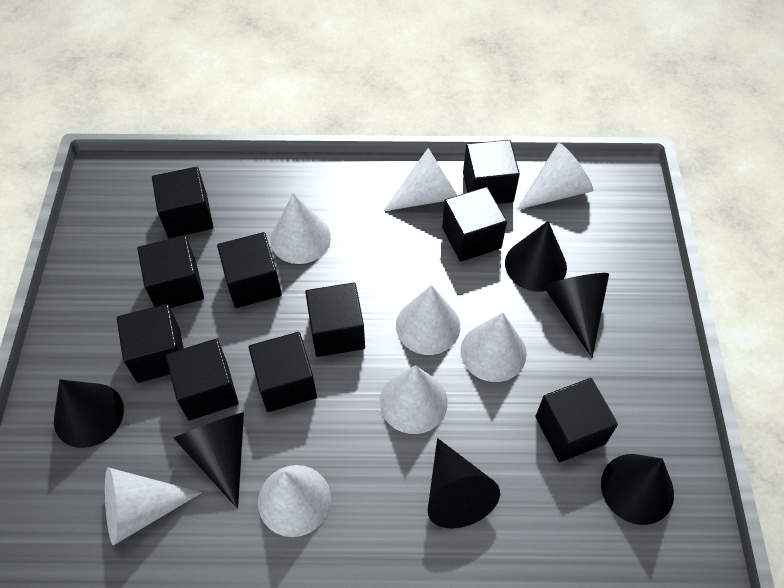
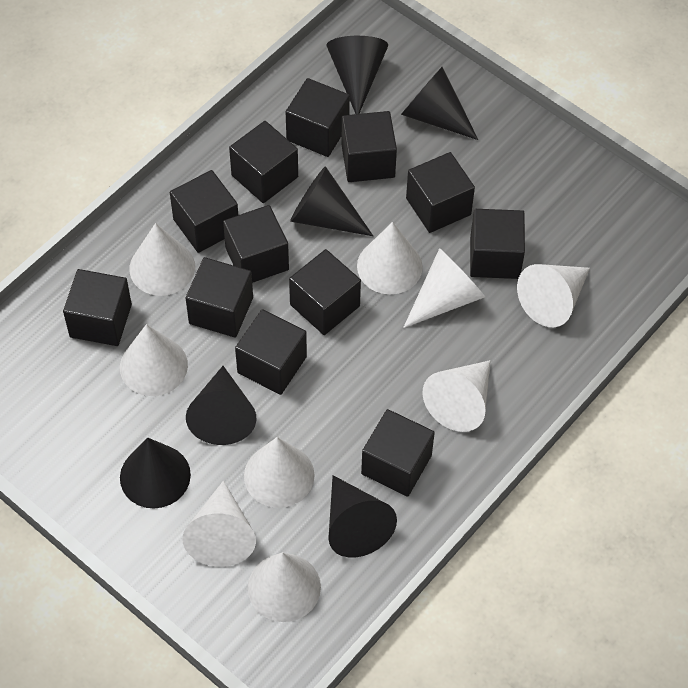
black cube: 10 -> 12
white cone: 8 -> 9

